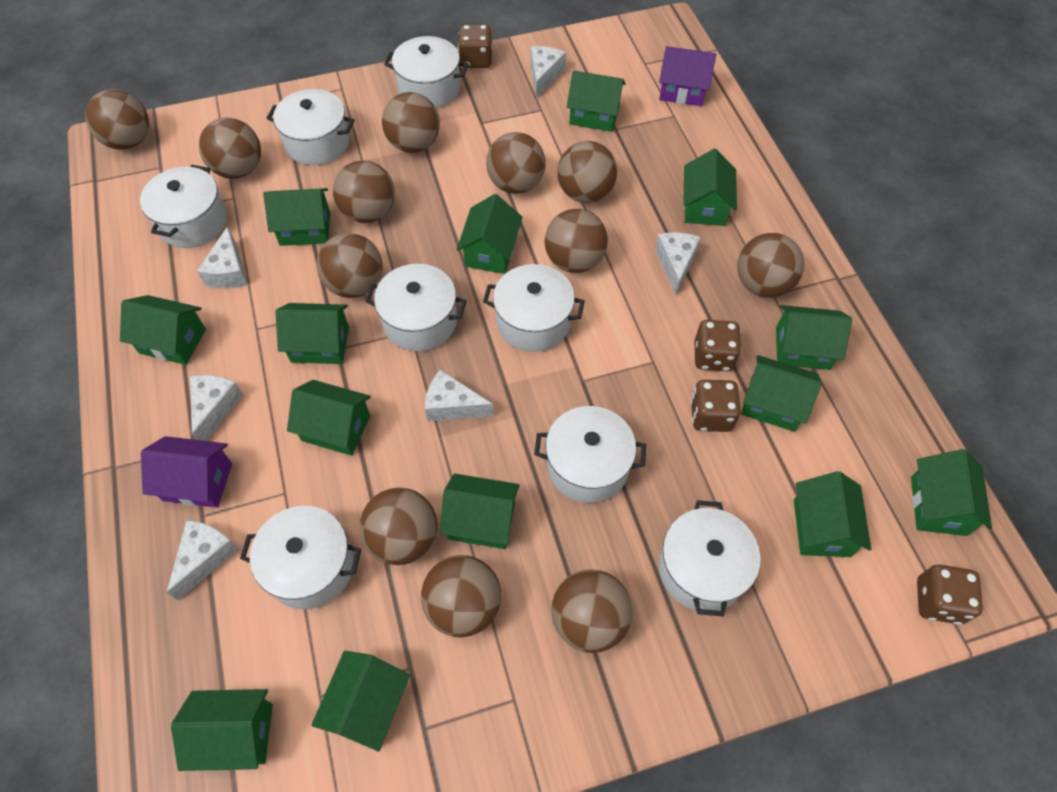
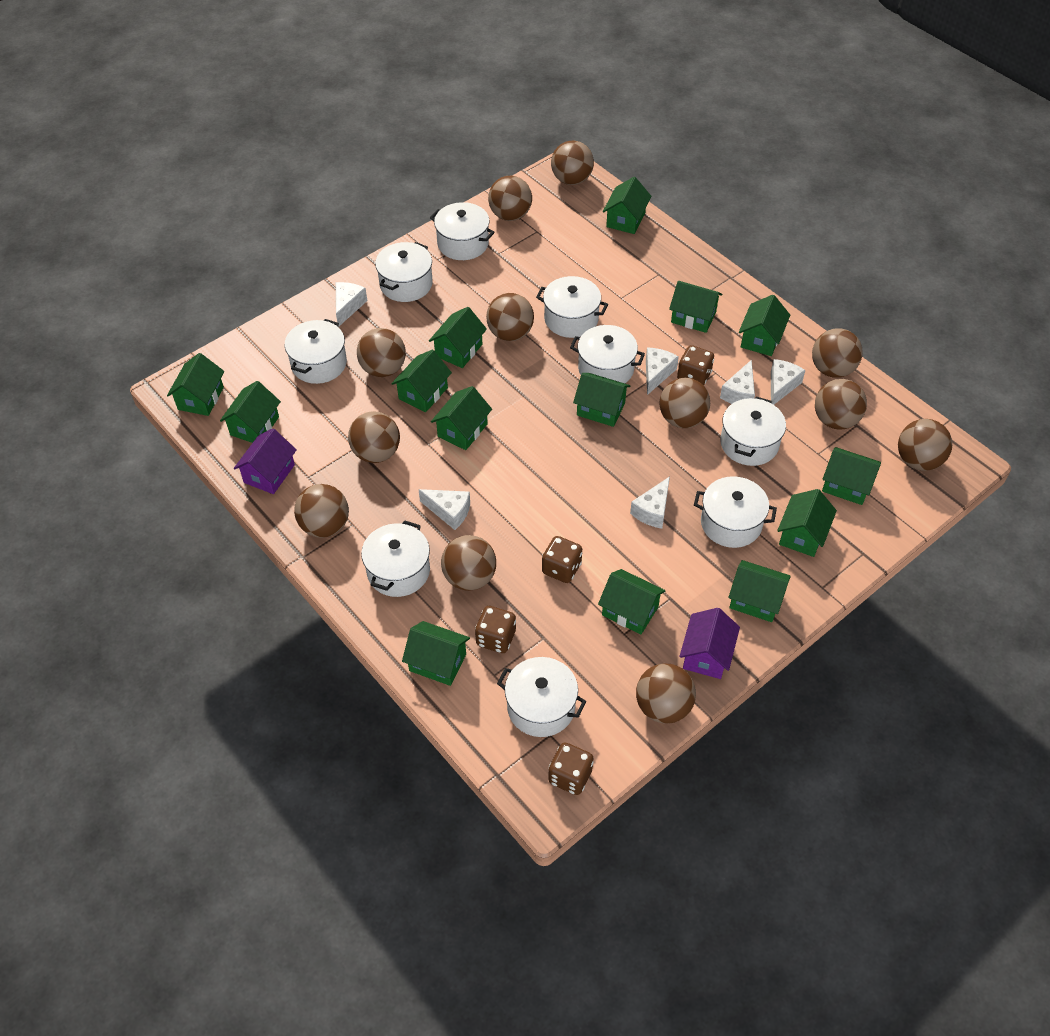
white pot: 8 -> 9

